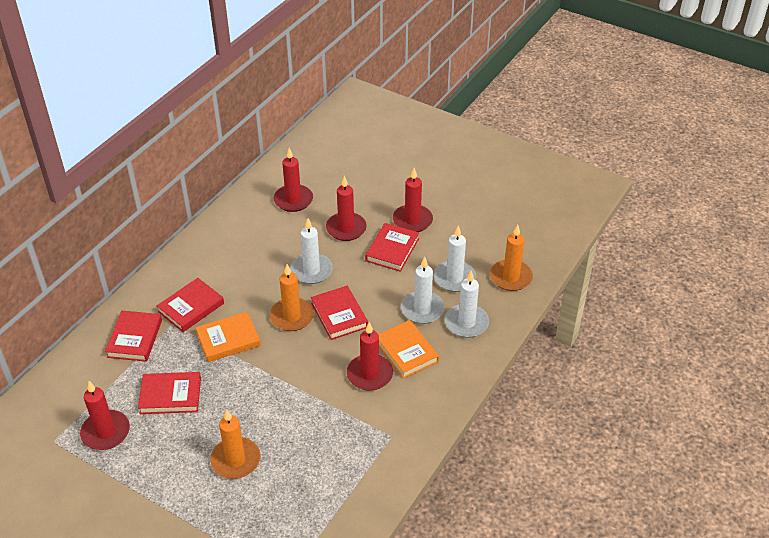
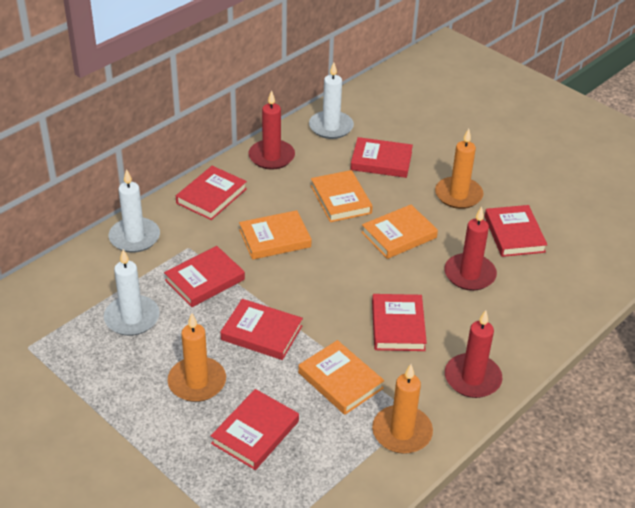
orange book: 2 -> 4
red book: 5 -> 7
red candle: 5 -> 3
white candle: 4 -> 3

